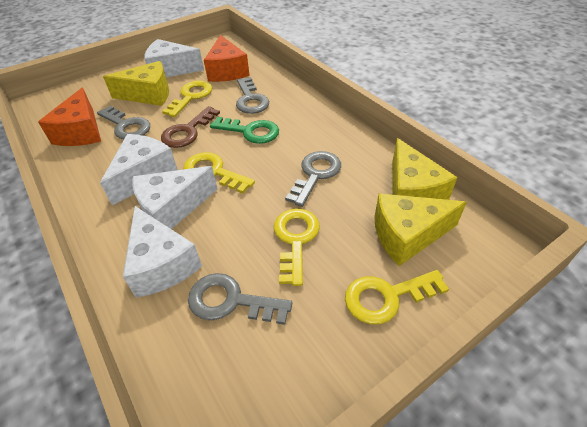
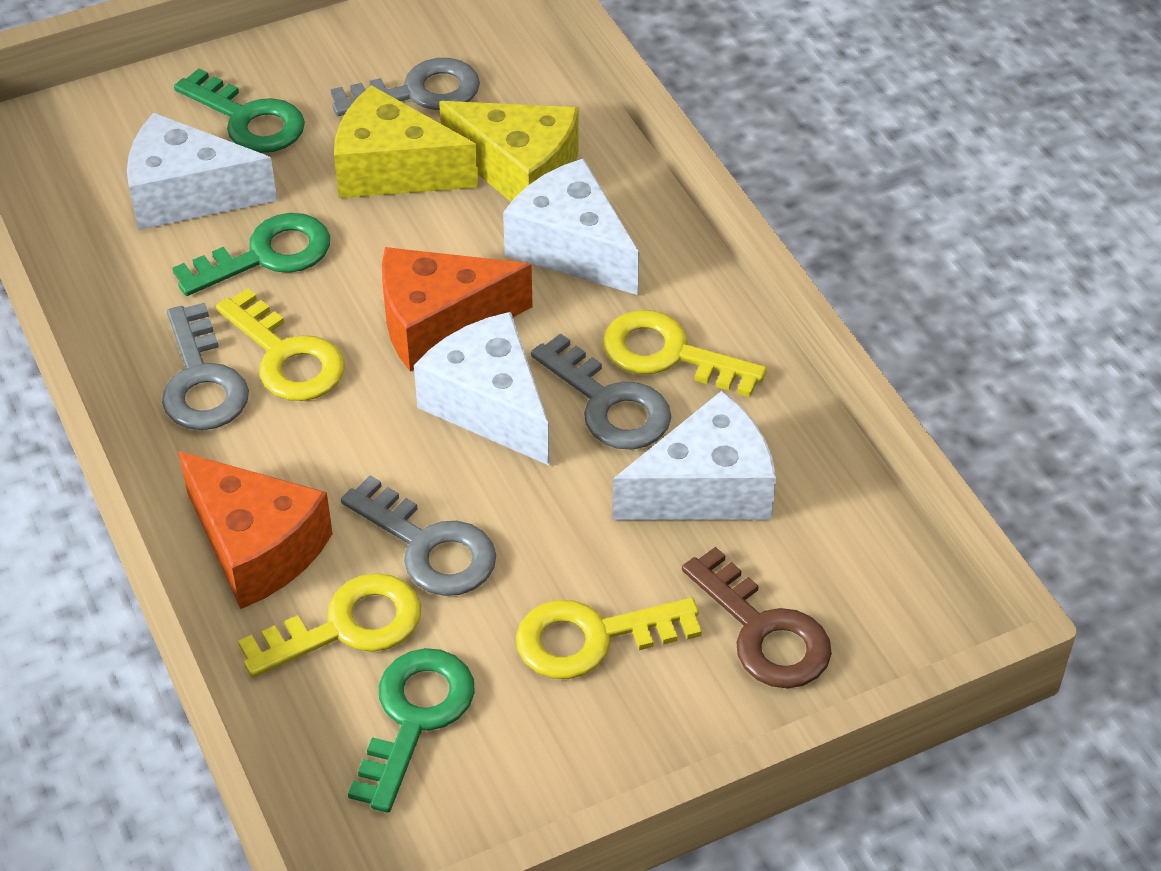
green key: 1 -> 3
yellow cheese: 3 -> 2

